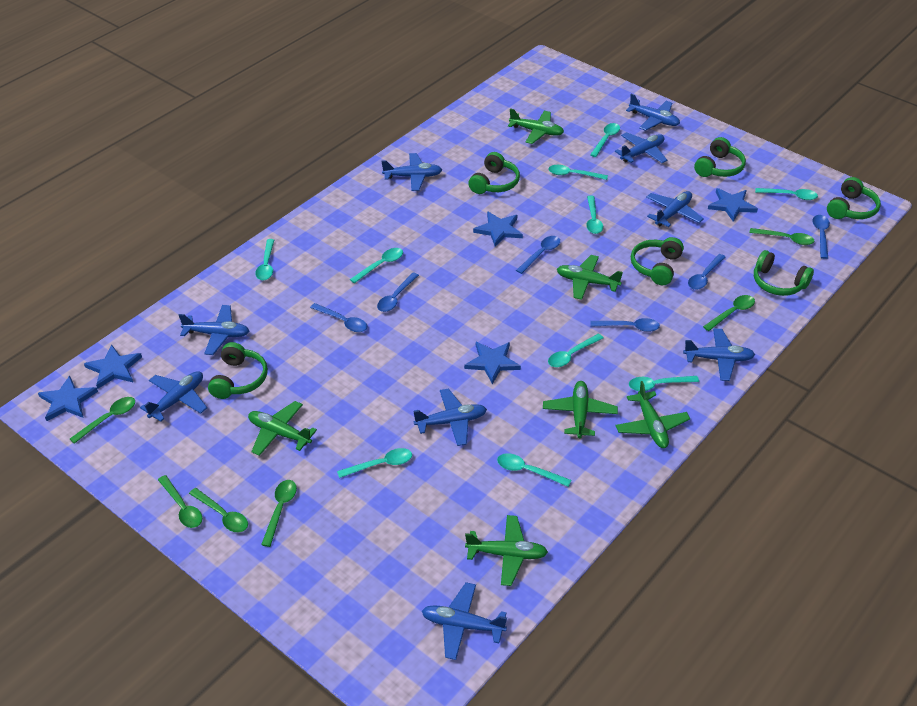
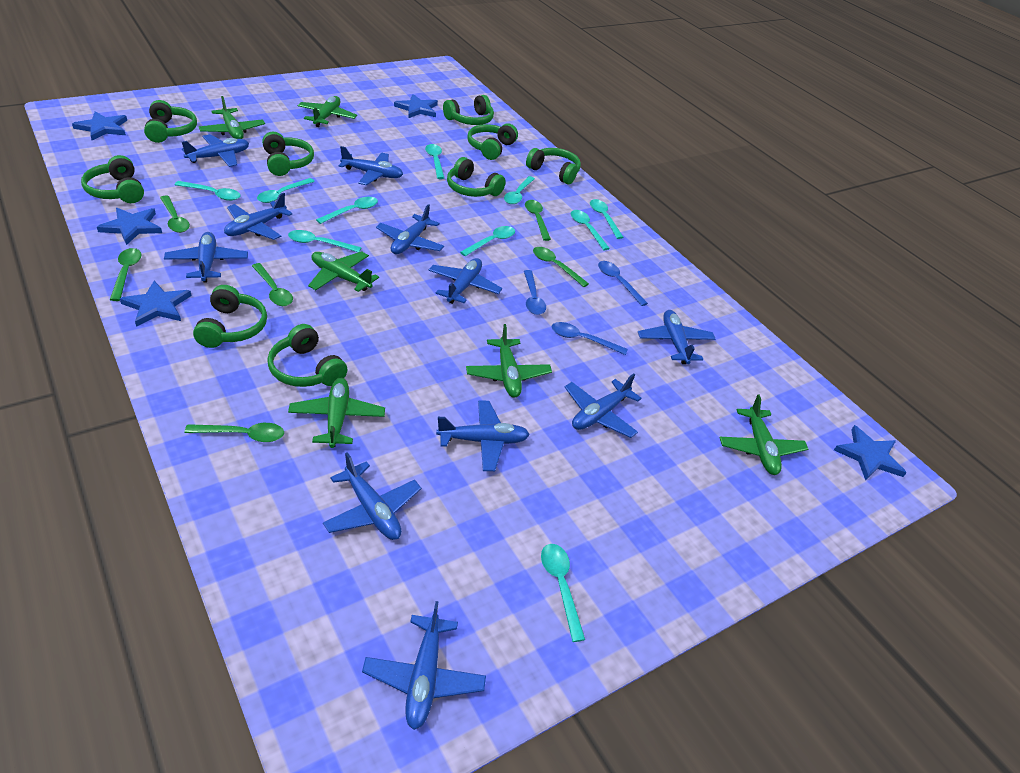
blue plane: 9 -> 11
blue spoon: 6 -> 3
green headphones: 6 -> 9

